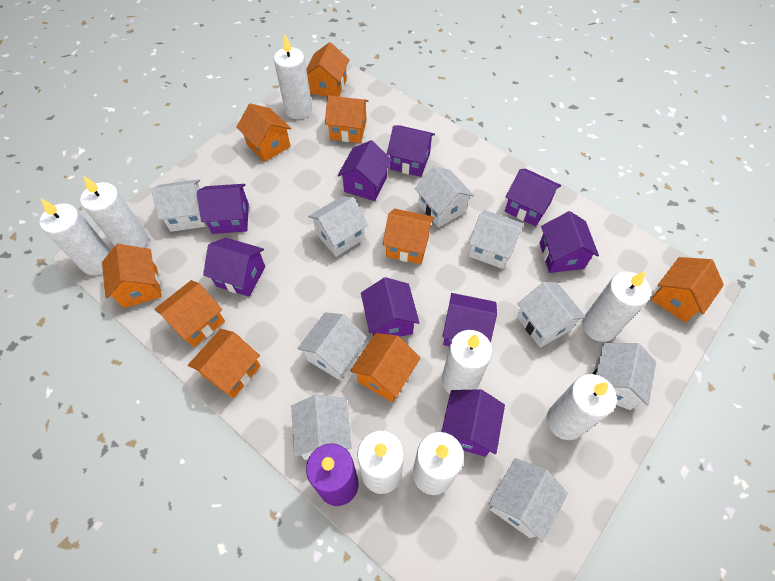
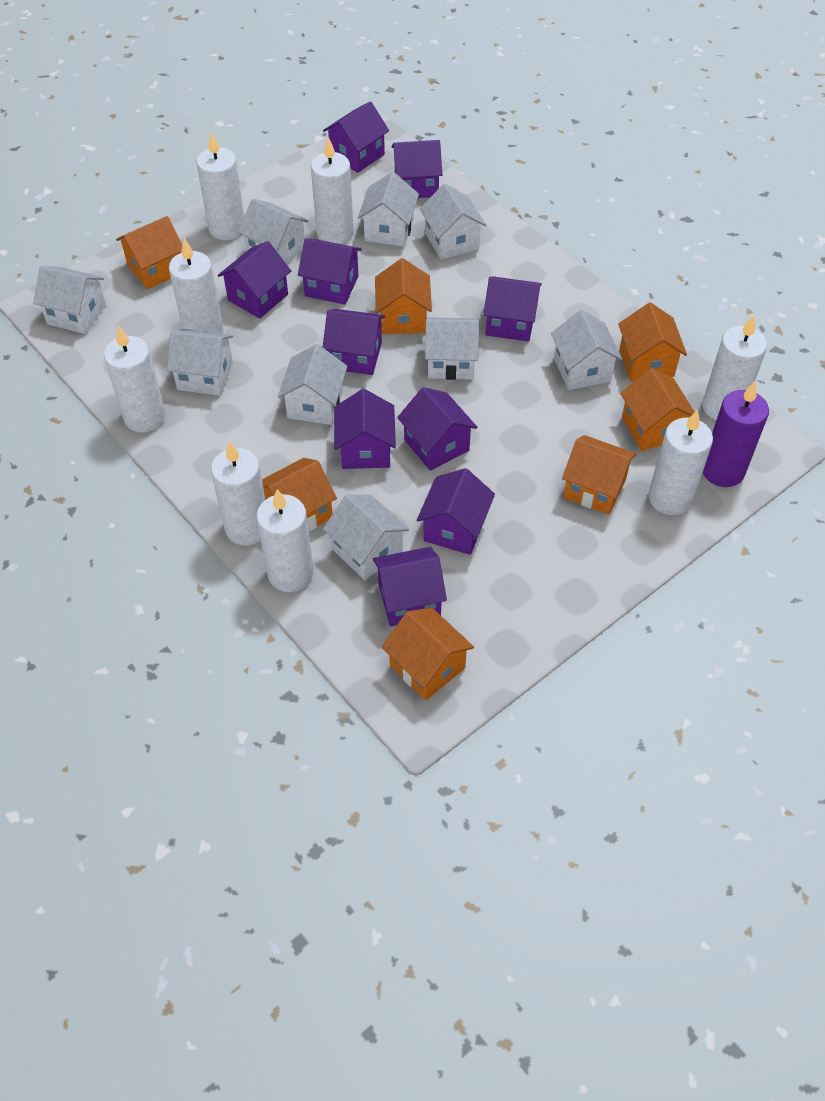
orange house: 9 -> 7
purple house: 9 -> 10

